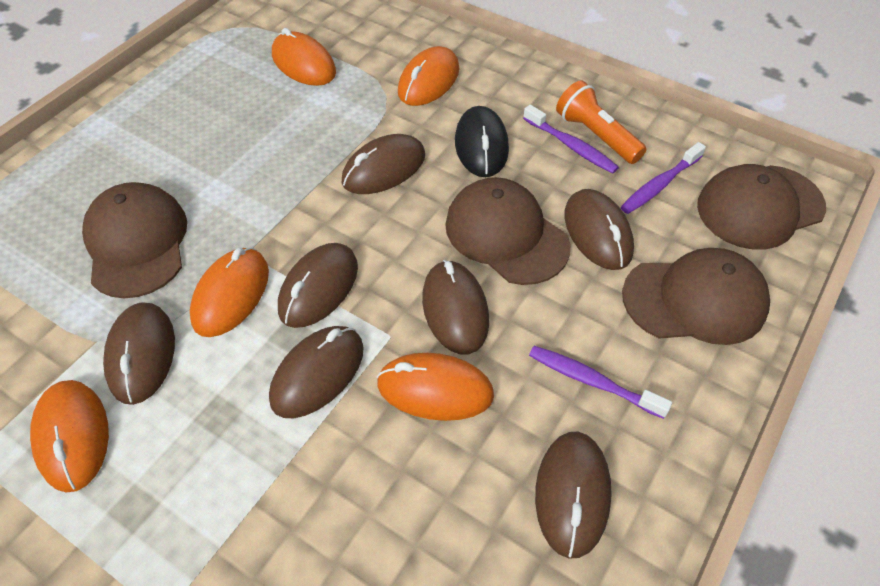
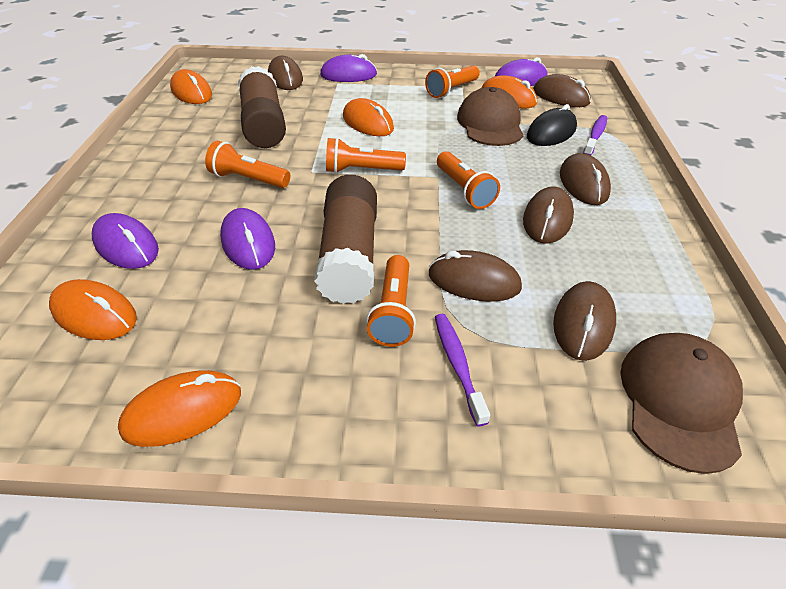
brown cap: 4 -> 2
brown glue stick: 0 -> 2
brown mouse: 7 -> 6
orange flashlight: 1 -> 5
purple mouse: 0 -> 4
purple toothbrush: 3 -> 2

